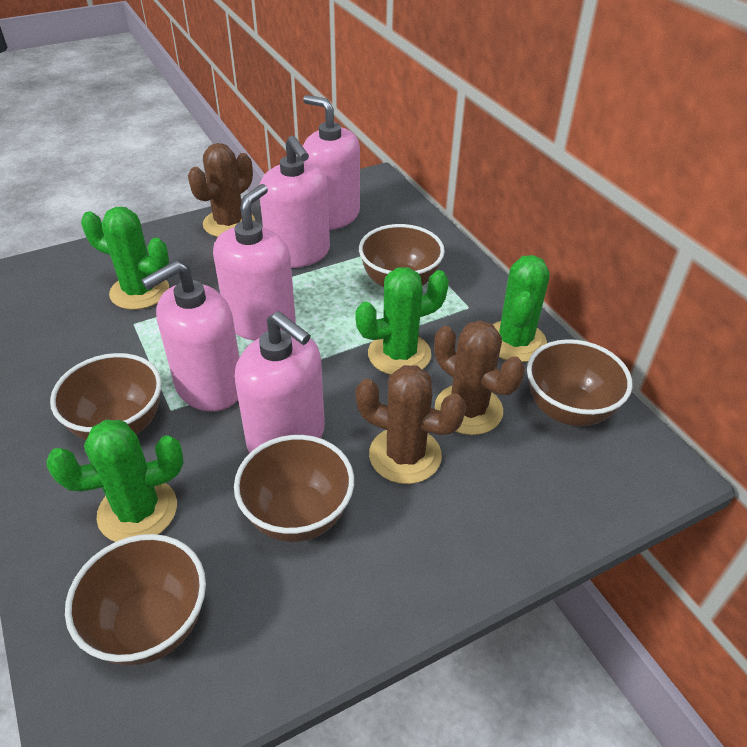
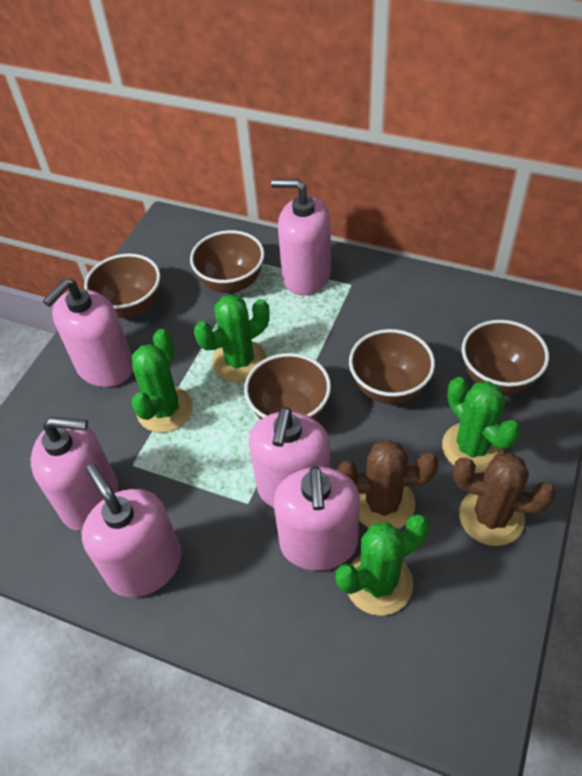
brown cactus: 3 -> 2
pink soap dispenser: 5 -> 6

